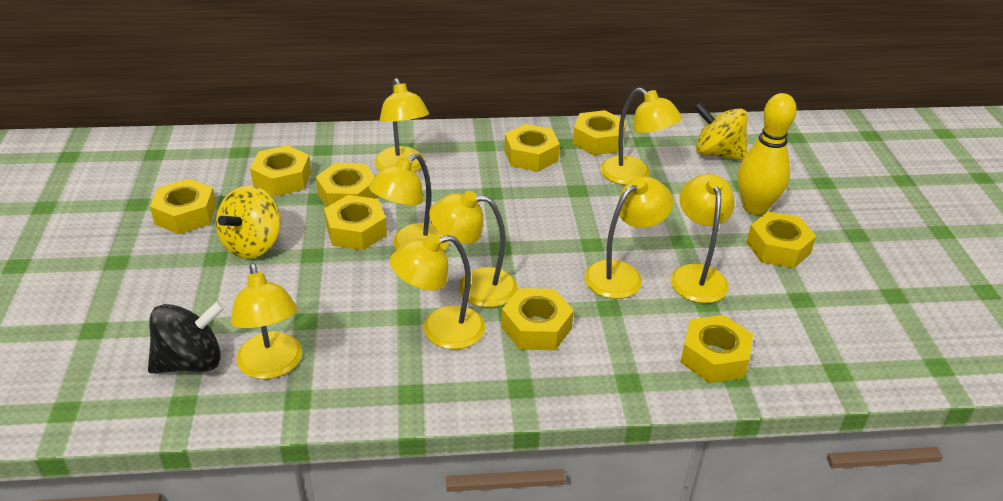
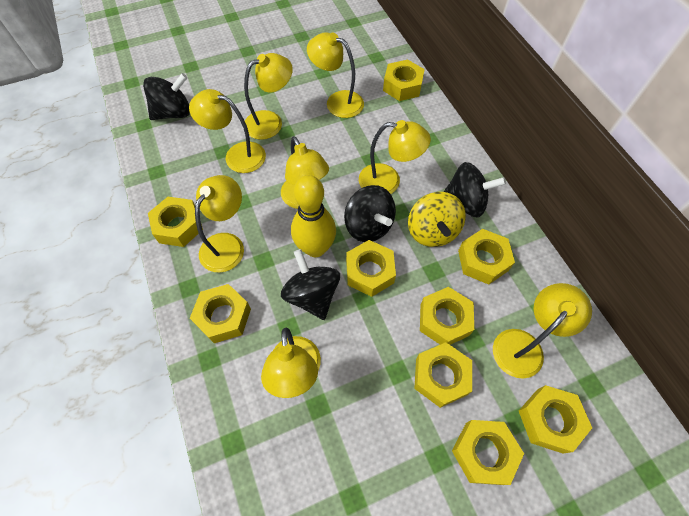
black spinning top: 1 -> 4
yellow spinning top: 2 -> 1

